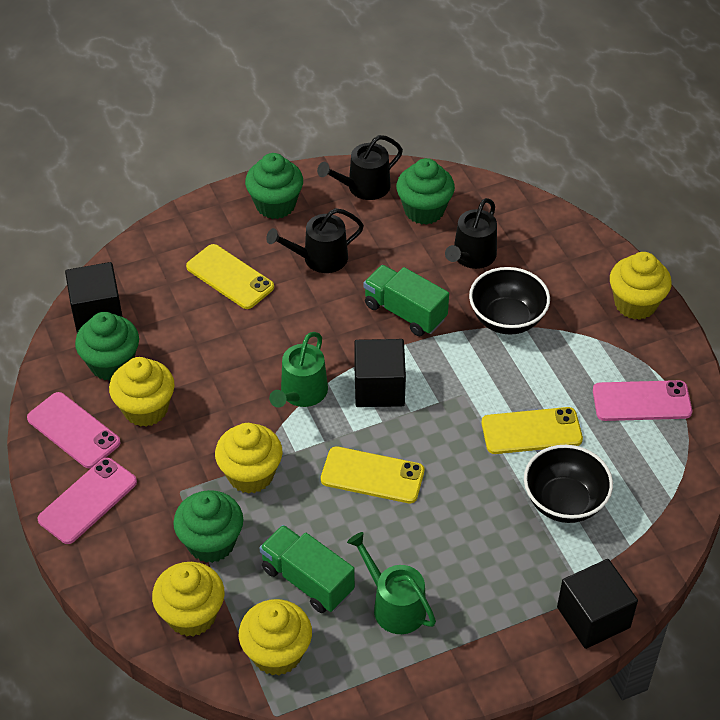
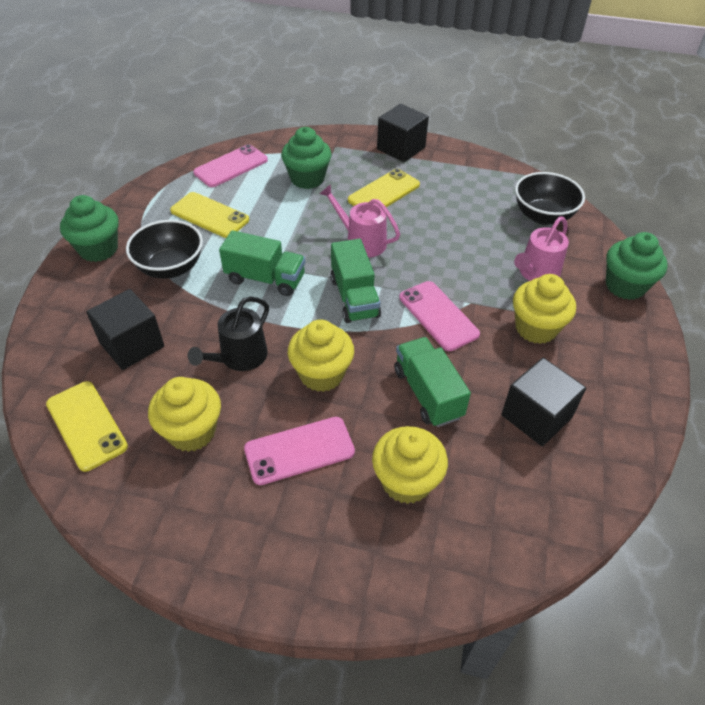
black watering can: 3 -> 1
green cupcake: 4 -> 3
green truck: 2 -> 3
green watering can: 2 -> 0
pink watering can: 0 -> 2
yellow cupcake: 5 -> 4

